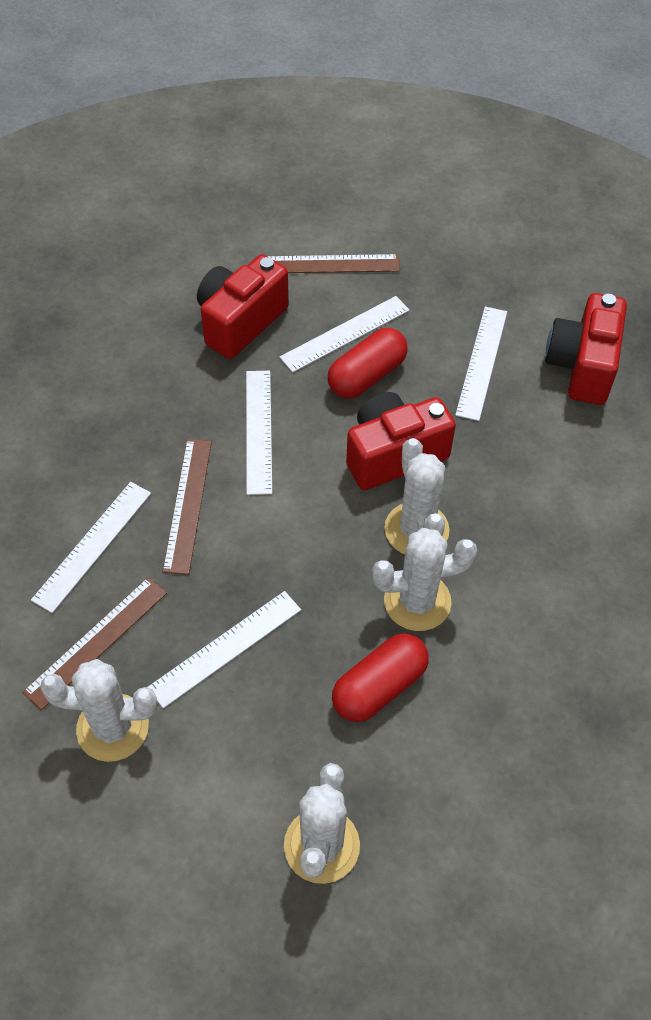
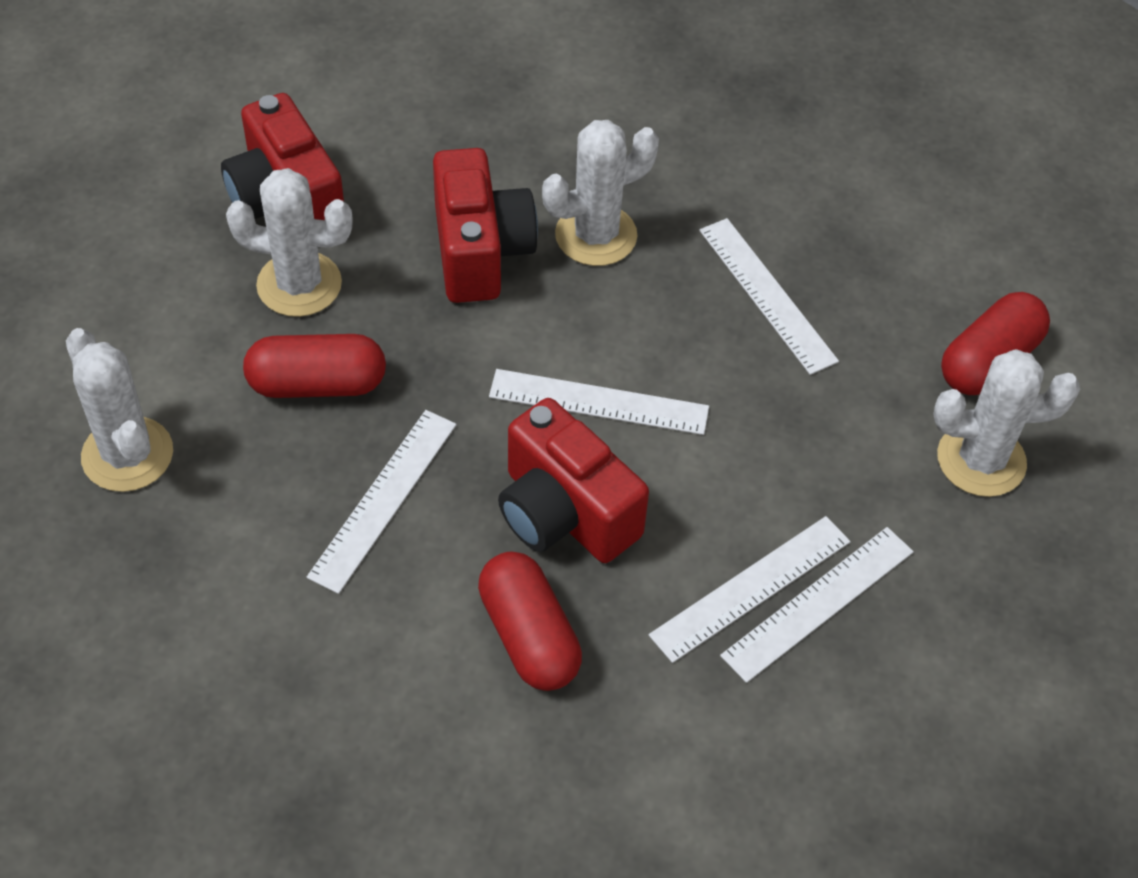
brown ruler: 3 -> 0
red capsule: 2 -> 3

